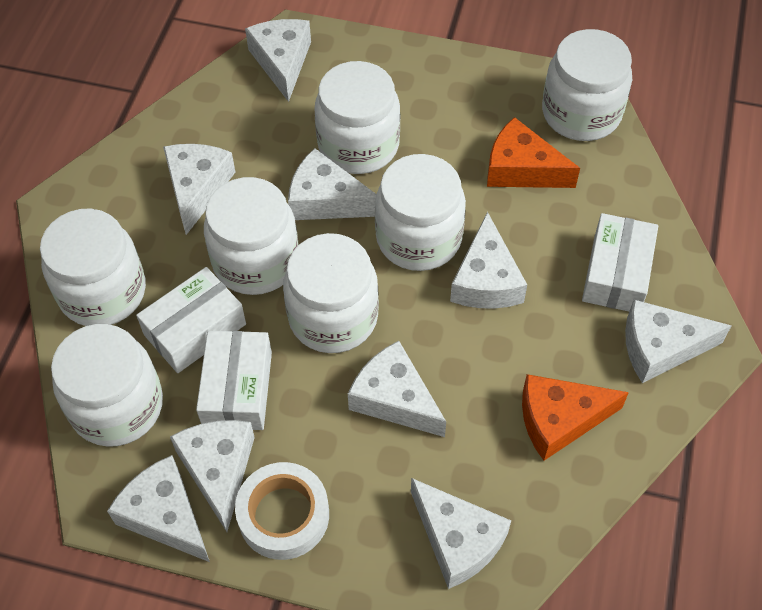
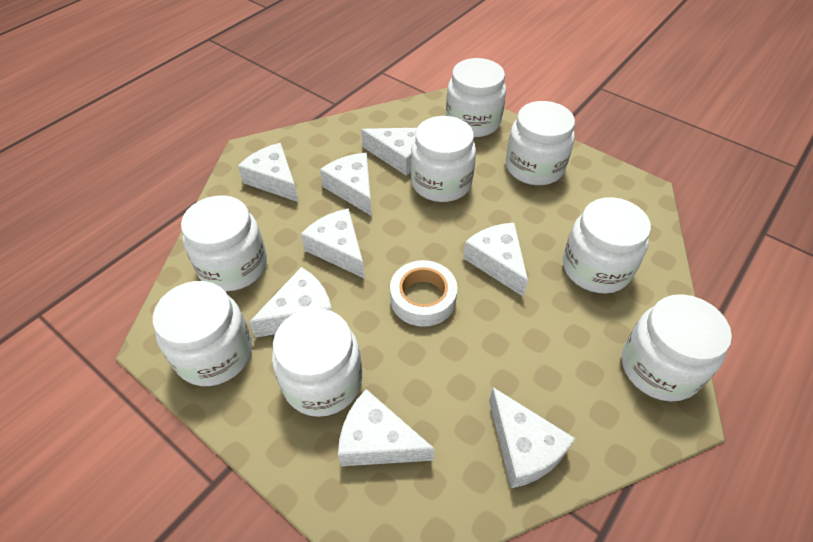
orange cheese: 2 -> 0
white box: 3 -> 0
white cheese: 9 -> 8
white jar: 7 -> 8

